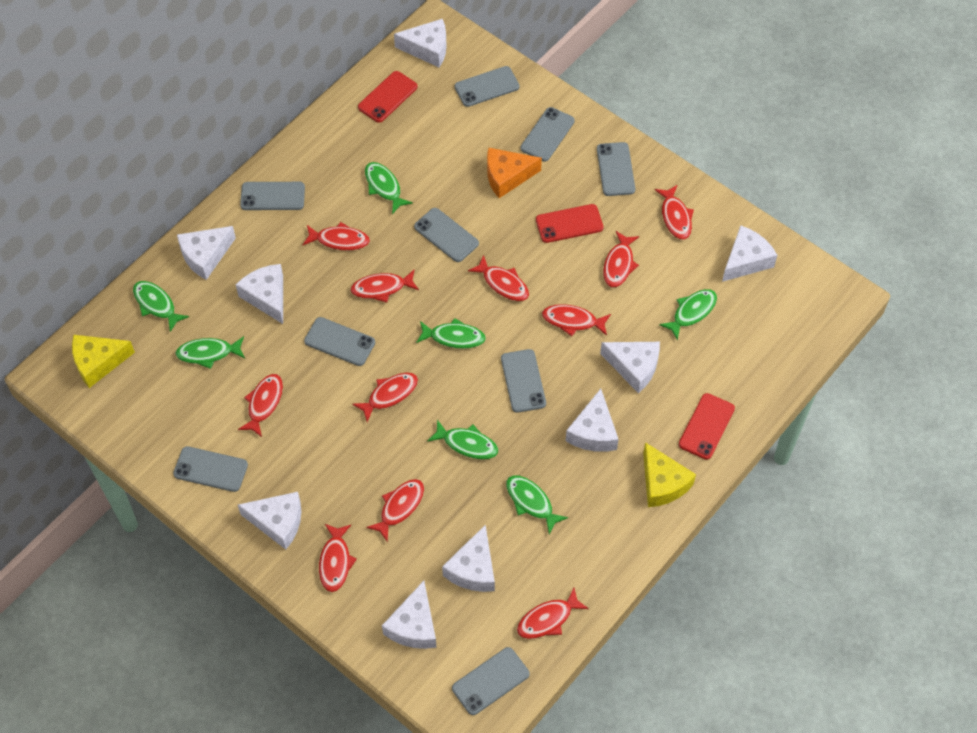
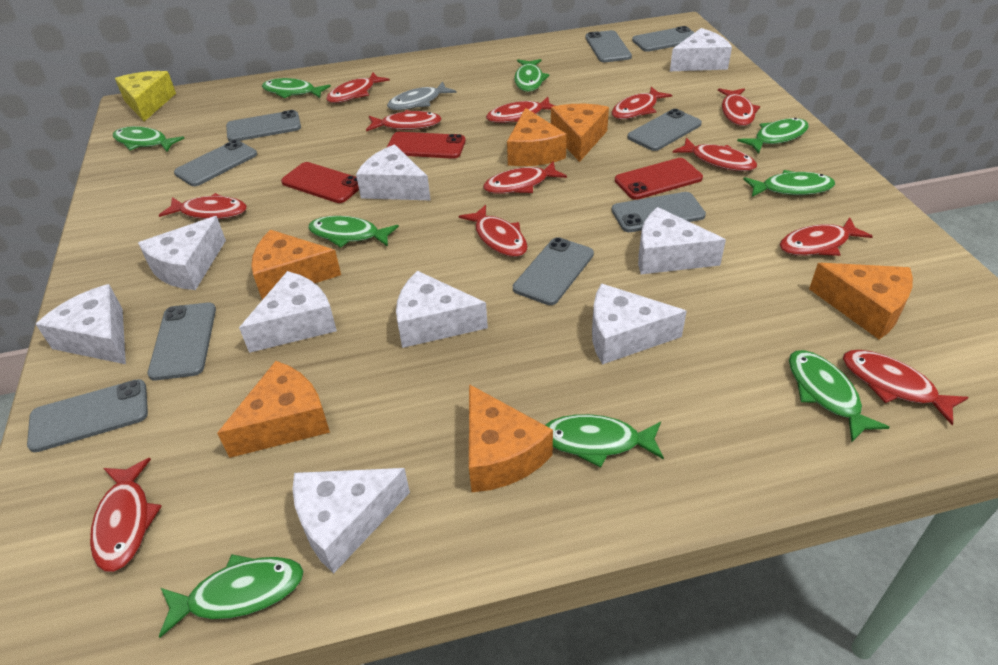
green fish: 7 -> 9
grey fish: 0 -> 1
orange cheese: 1 -> 6
red fish: 11 -> 12
yellow cheese: 2 -> 1

